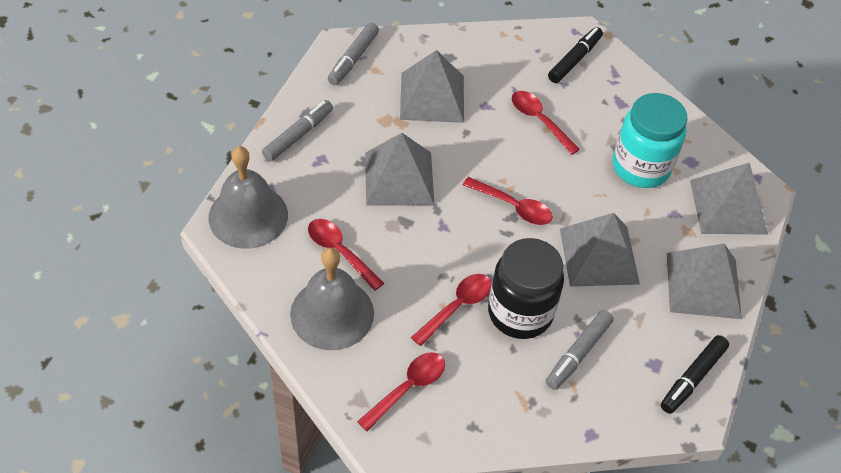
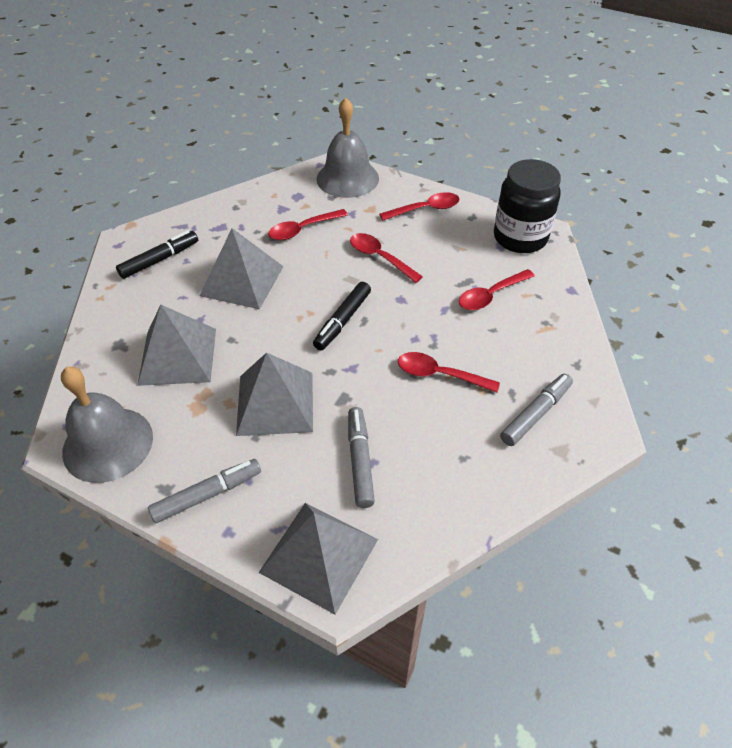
grey pyramid: 5 -> 4
turquoise jar: 1 -> 0

